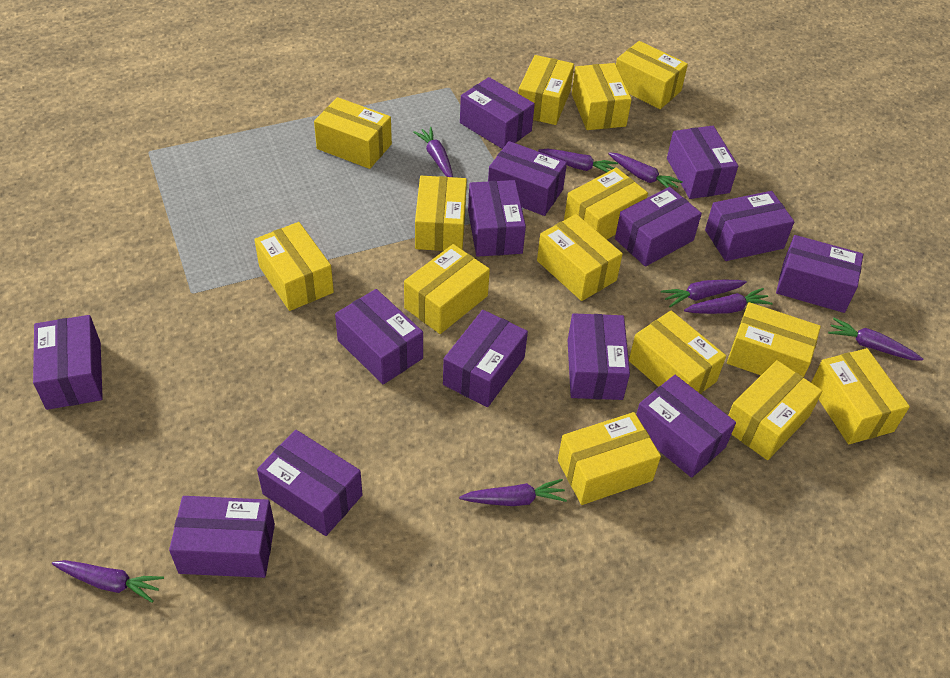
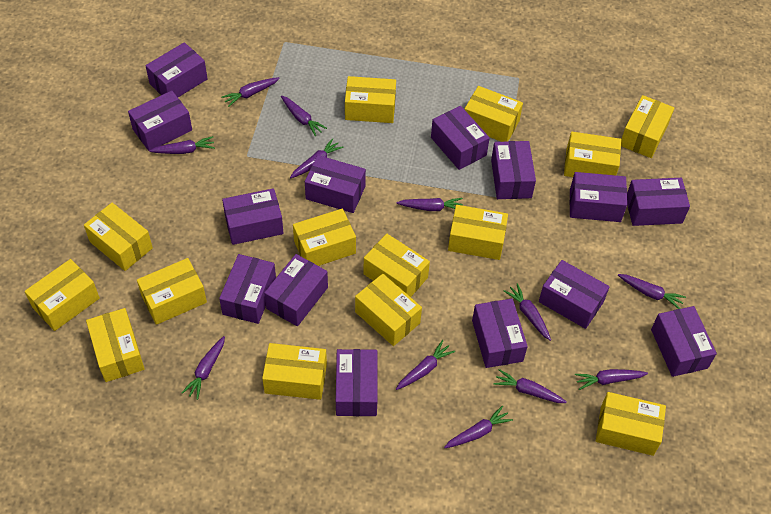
purple carrot: 8 -> 12

